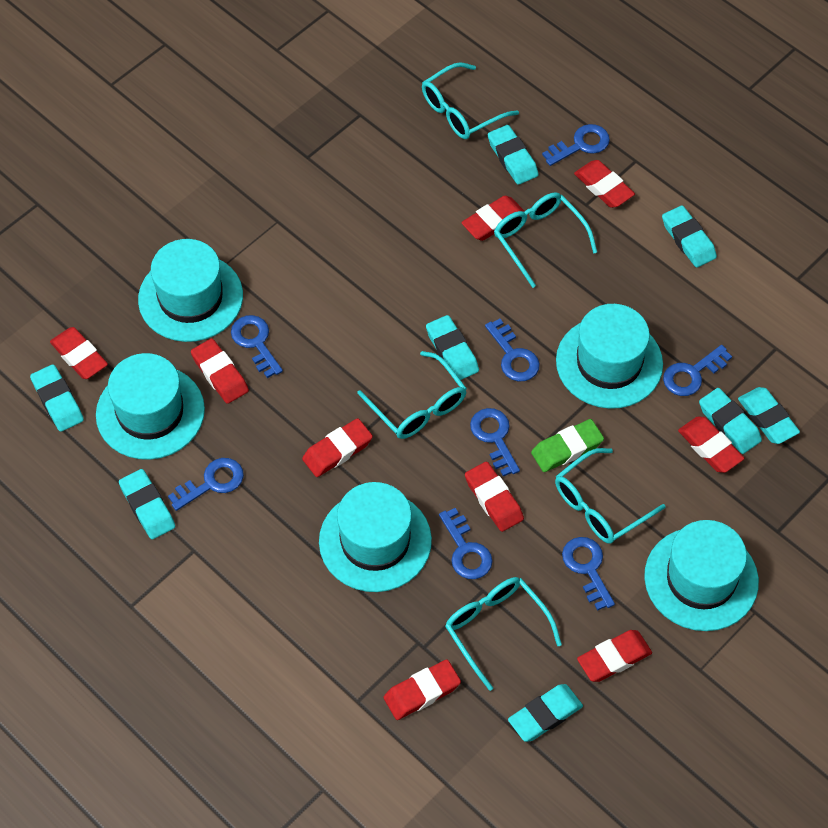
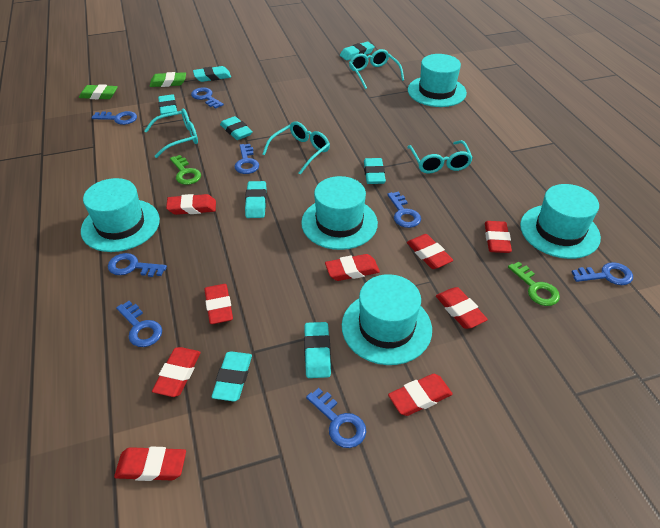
green eraser: 1 -> 2
green key: 0 -> 2
turquoise glasses: 5 -> 4

